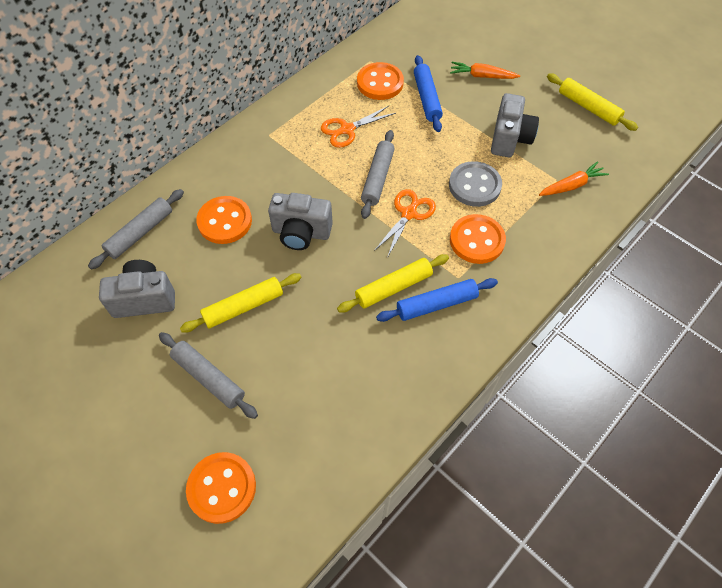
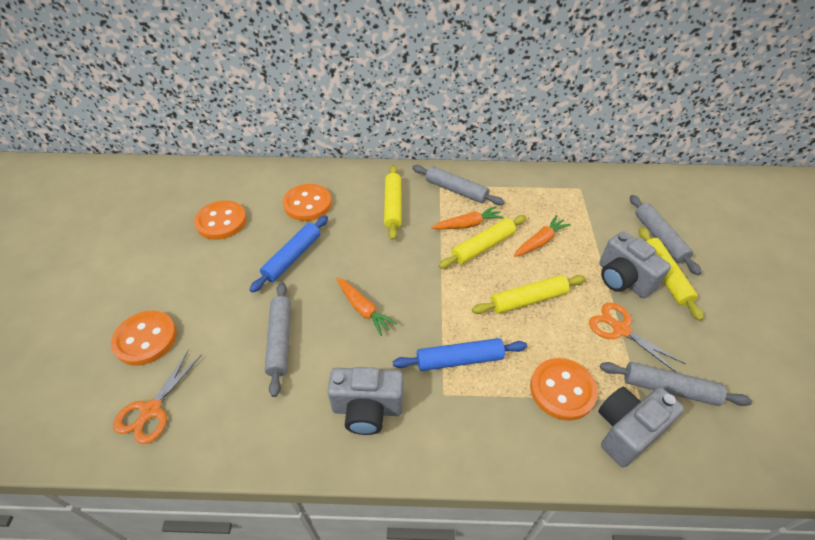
grey button: 1 -> 0
grey rolling pin: 3 -> 4
orange carrot: 2 -> 3
yellow rolling pin: 3 -> 4

